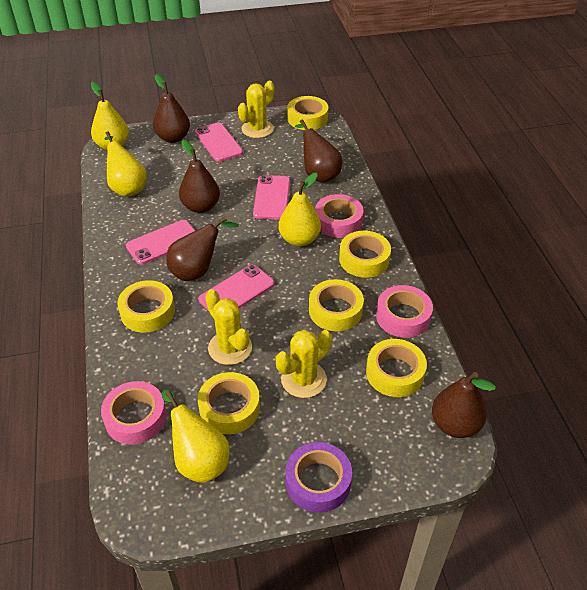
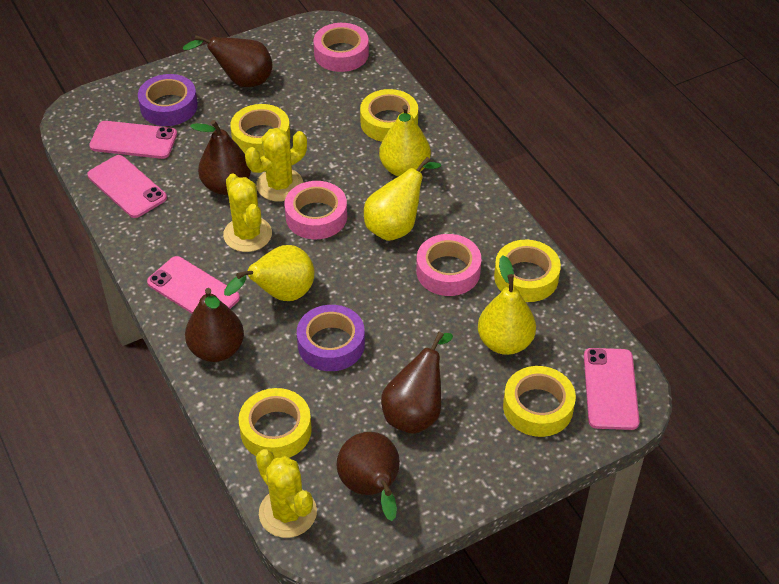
purple tape: 1 -> 2
yellow tape: 6 -> 5

